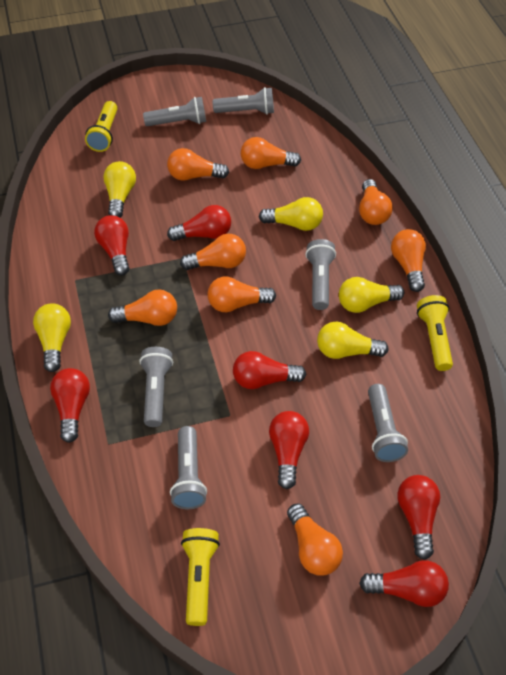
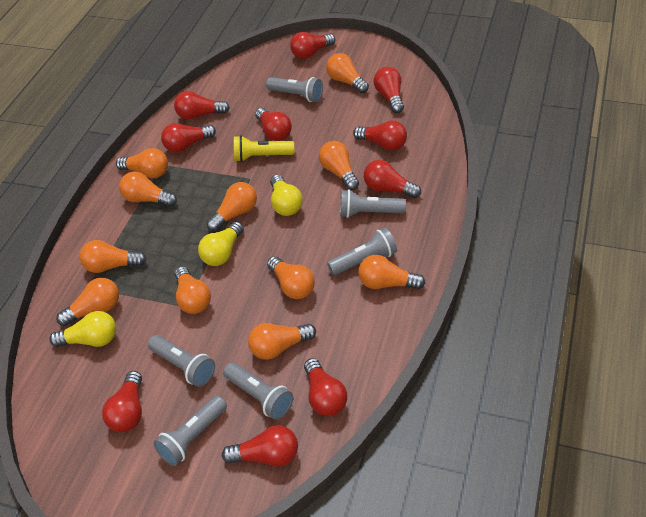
orange light bulb: 8 -> 11
red light bulb: 7 -> 10
yellow flashlight: 3 -> 1
yellow light bulb: 5 -> 3

